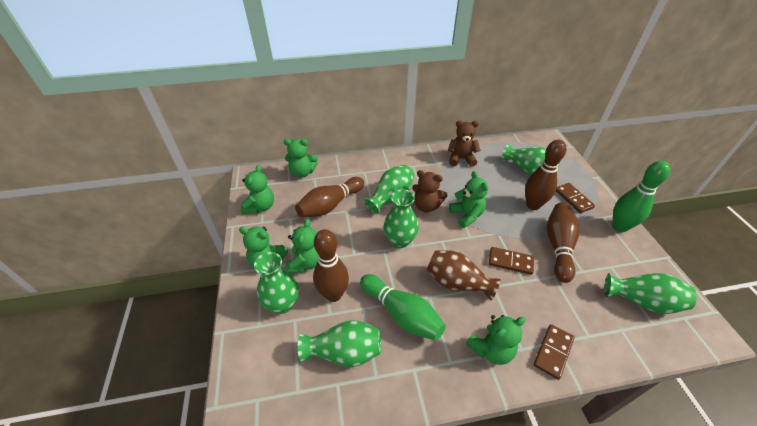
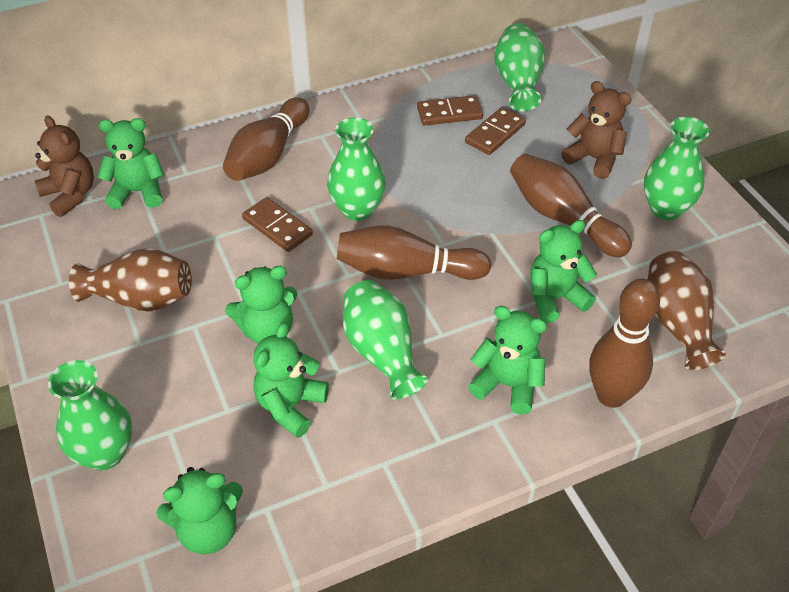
brown vase: 1 -> 2
green bowling pin: 2 -> 0
green vase: 6 -> 5

